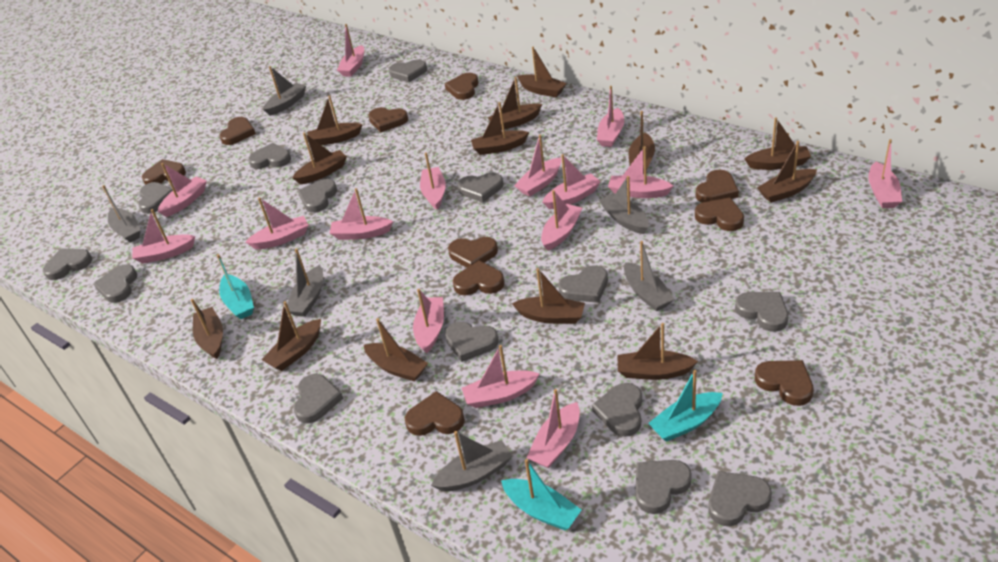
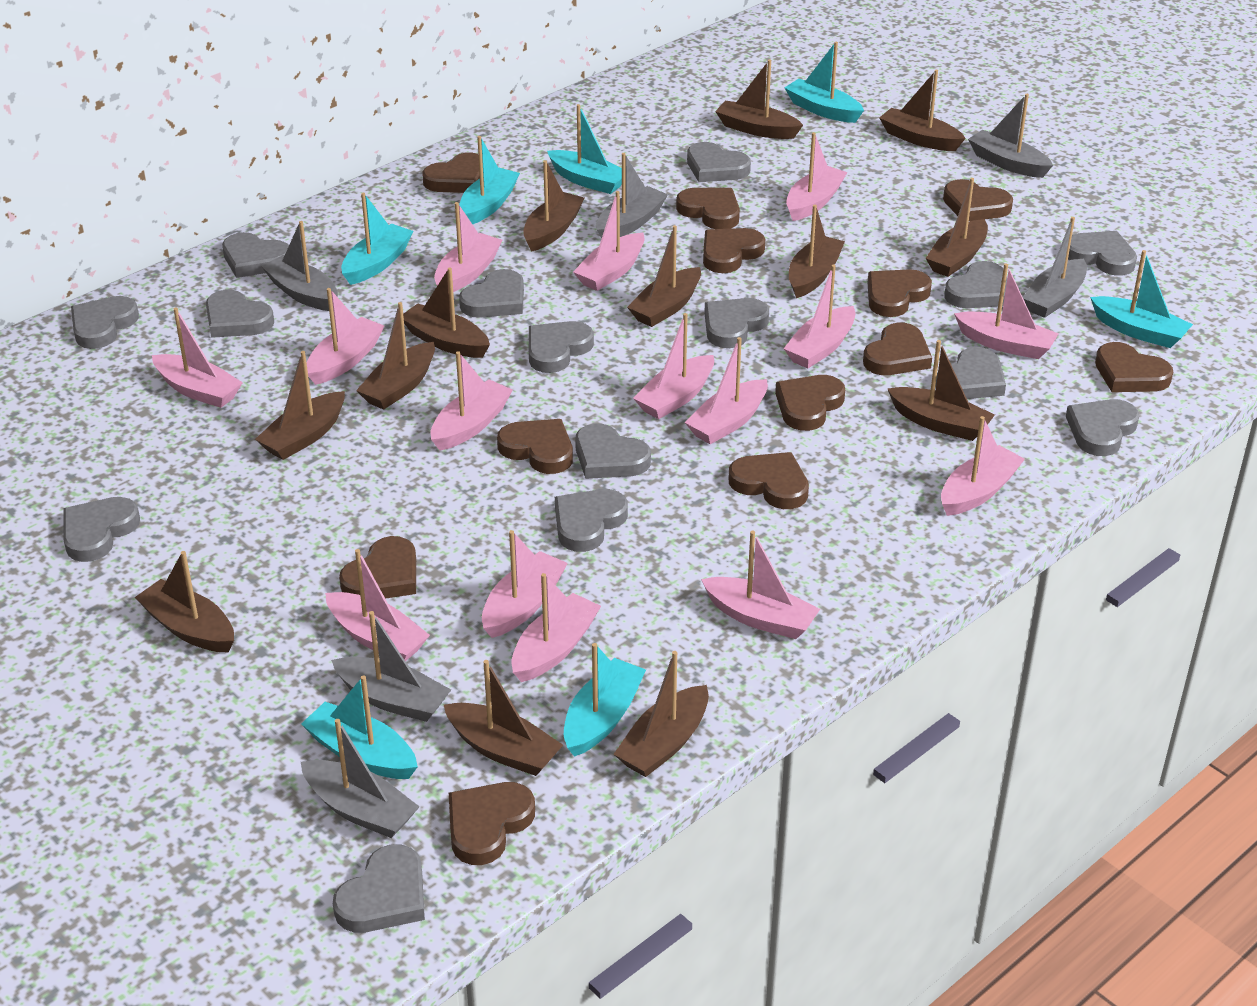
brown heart: 10 -> 12
grey heart: 14 -> 15
turquoise boat: 3 -> 7

